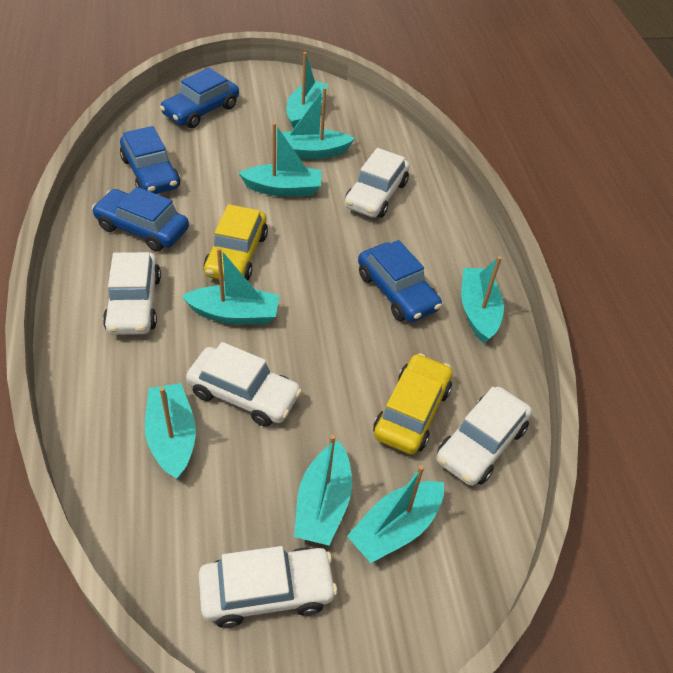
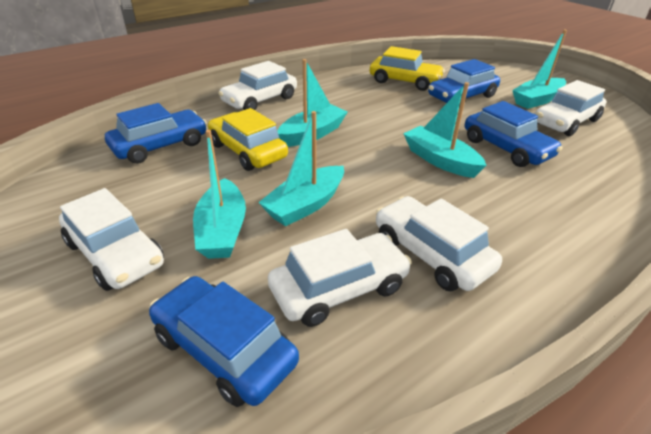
turquoise boat: 8 -> 5

